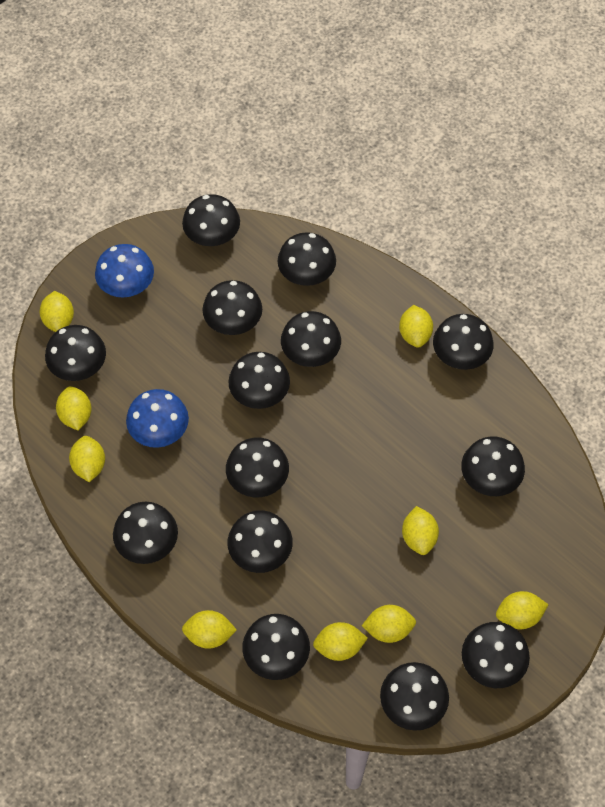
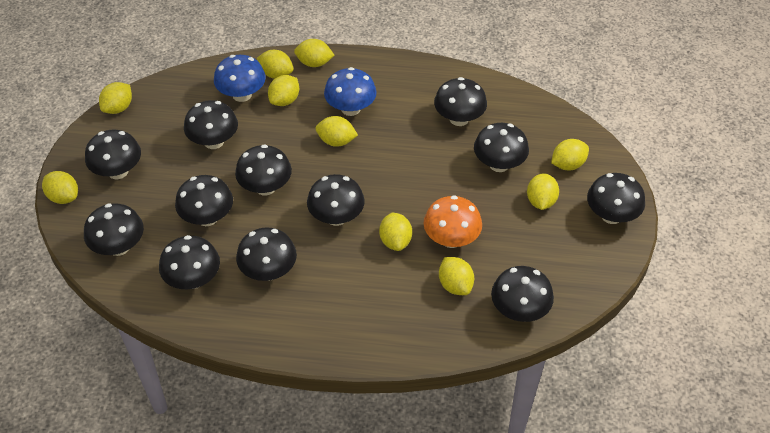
black mushroom: 14 -> 12
orange mushroom: 0 -> 1
yellow lemon: 9 -> 10

